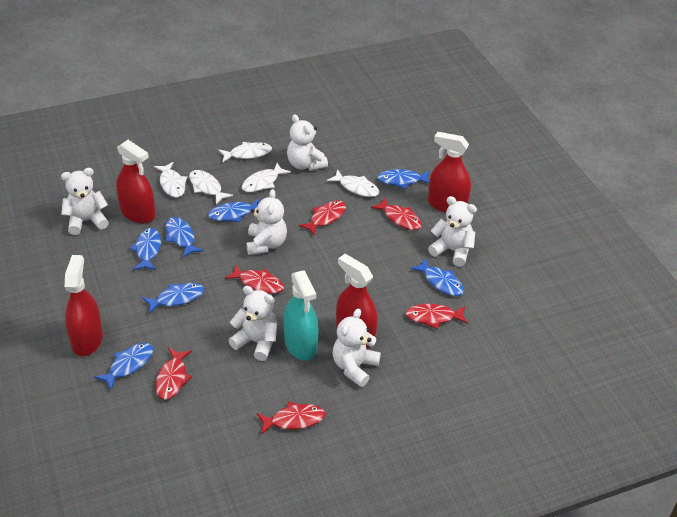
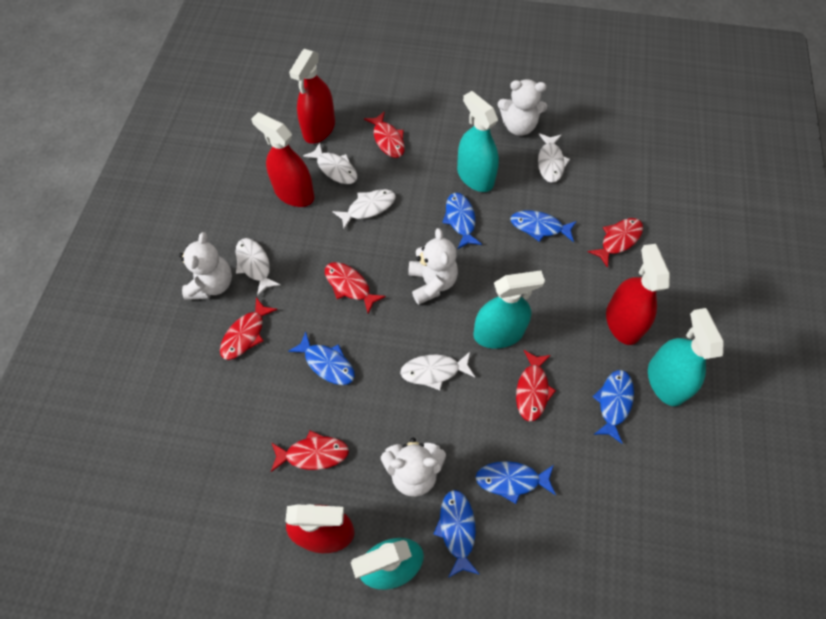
blue fish: 7 -> 6
turquoise spray bottle: 1 -> 4
white teddy bear: 6 -> 4

